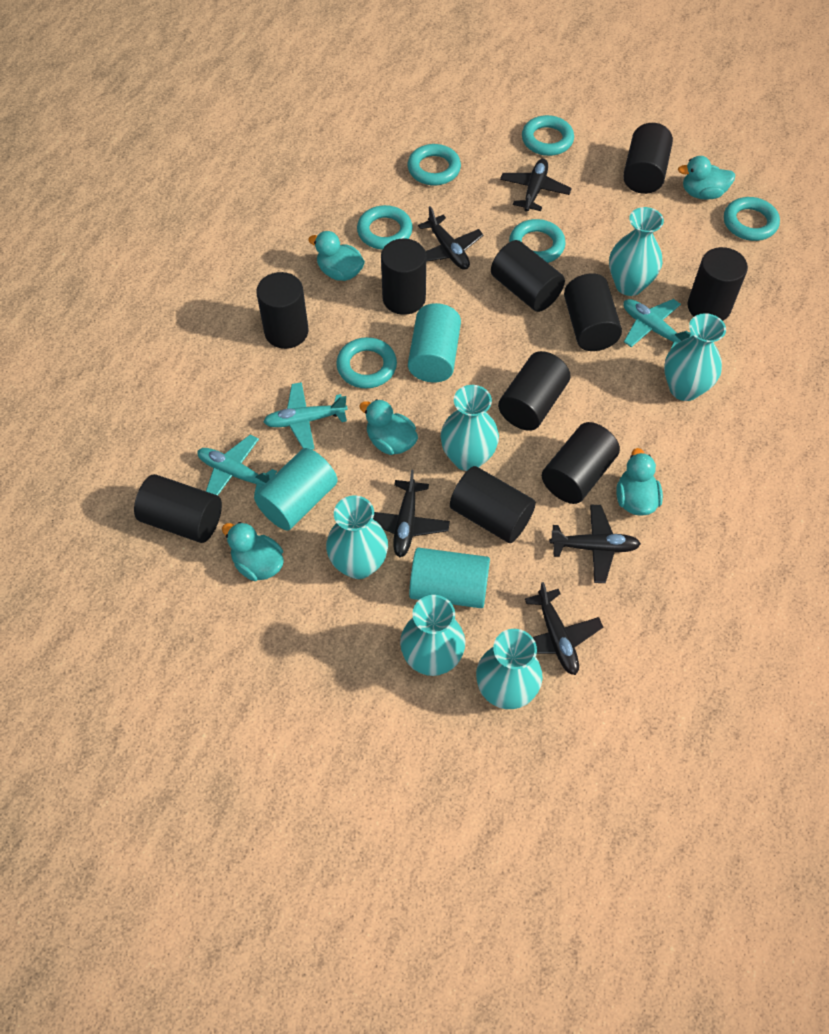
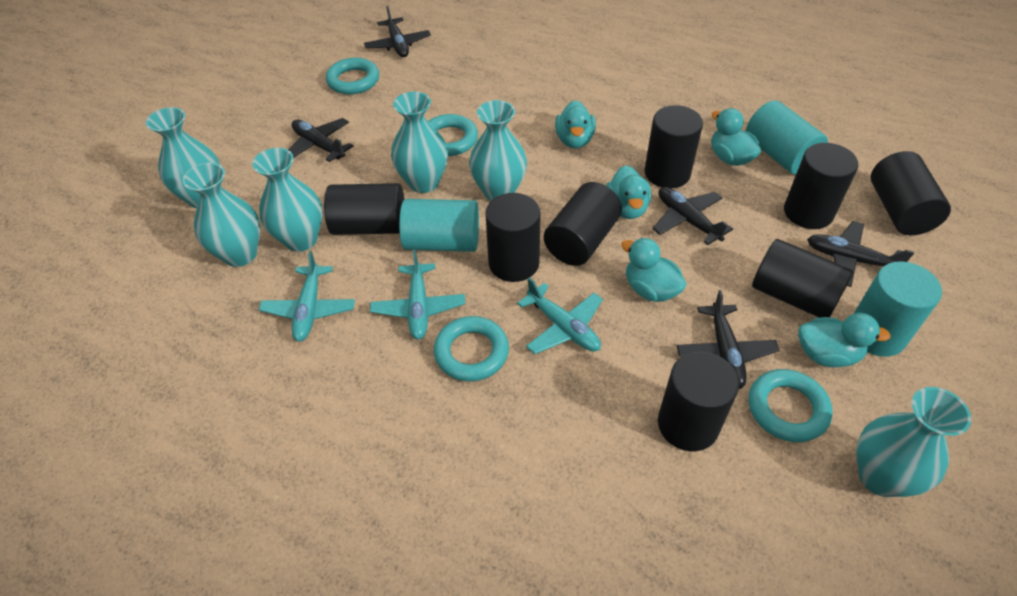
black cylinder: 10 -> 8
turquoise ring: 6 -> 4

